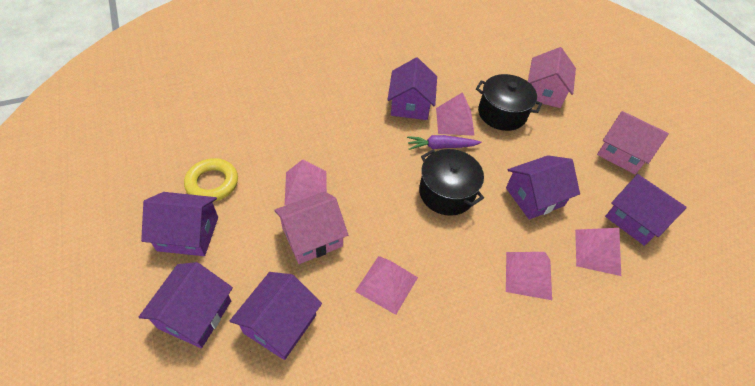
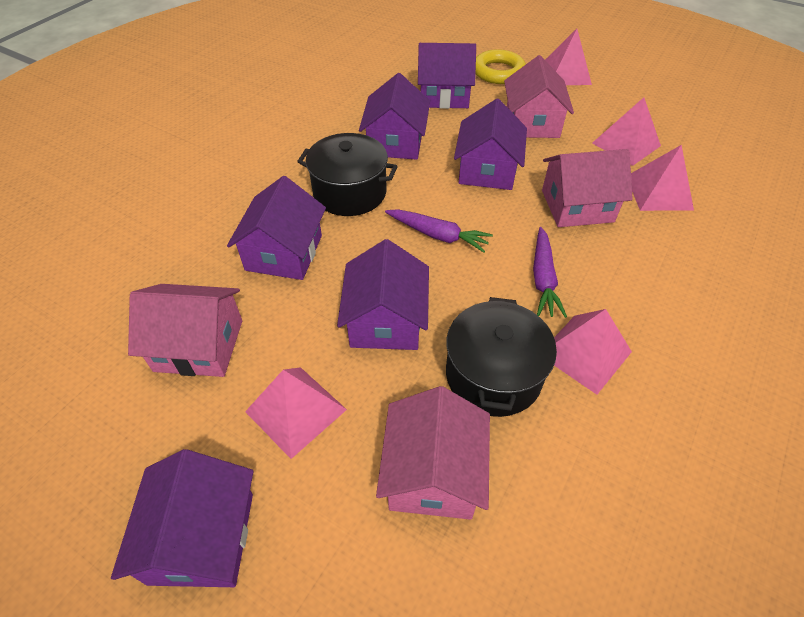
pink house: 3 -> 4
purple carrot: 1 -> 2

